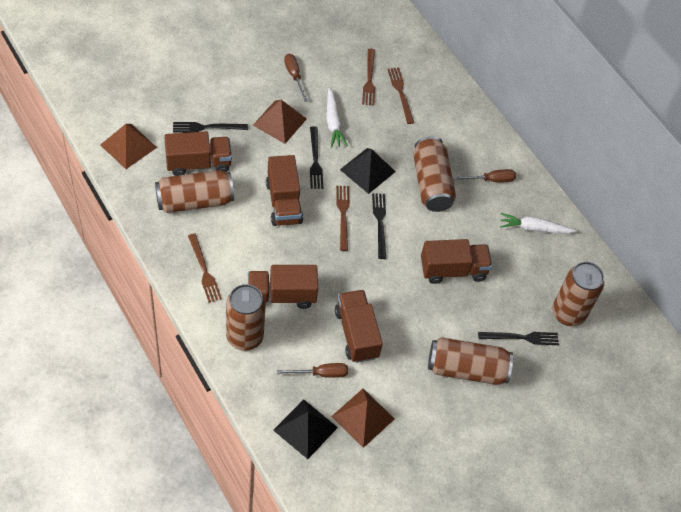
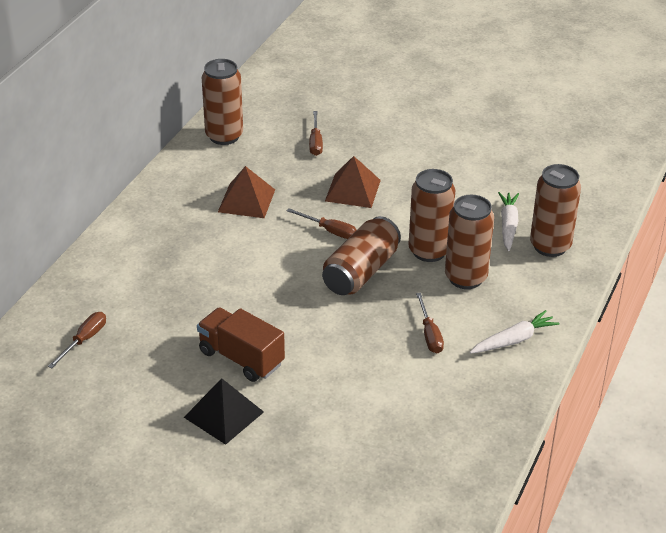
black fork: 4 -> 0
black pyramid: 2 -> 1
brown fork: 4 -> 0
brown pyramid: 3 -> 2
brown screwdriver: 3 -> 4
brown truck: 5 -> 1

